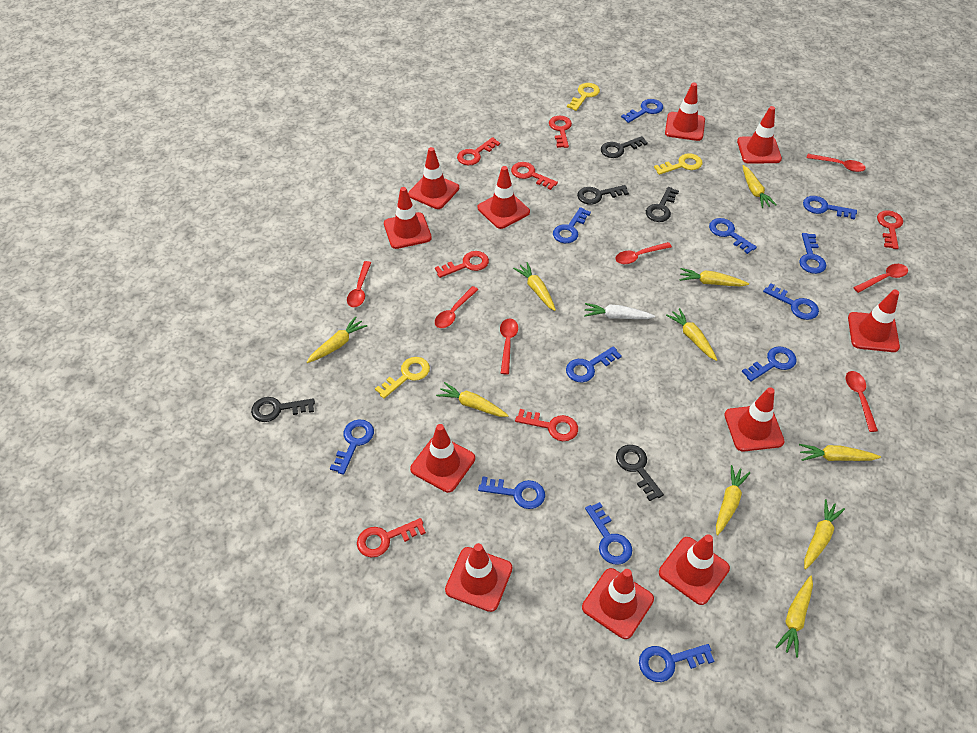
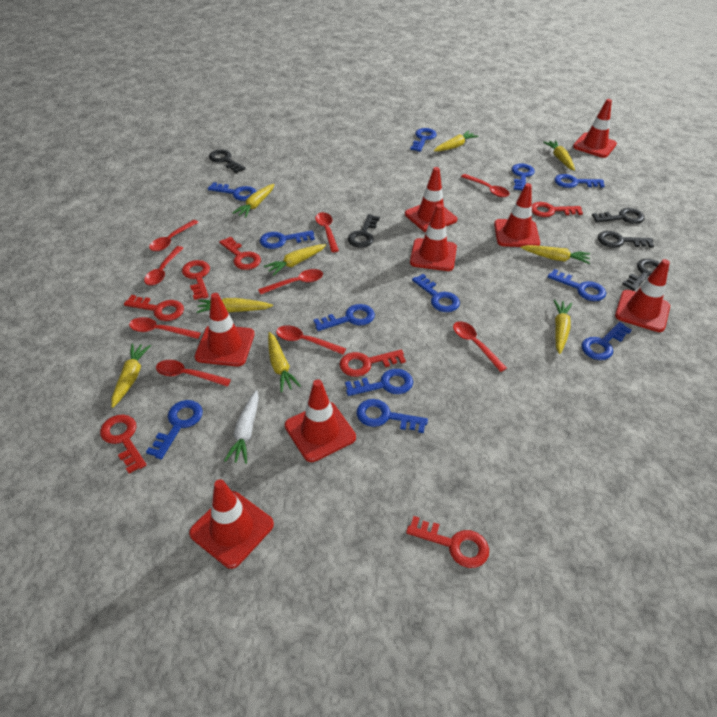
red spoon: 7 -> 9
red traffic cone: 11 -> 8
yellow carrot: 10 -> 9
yellow key: 3 -> 0

